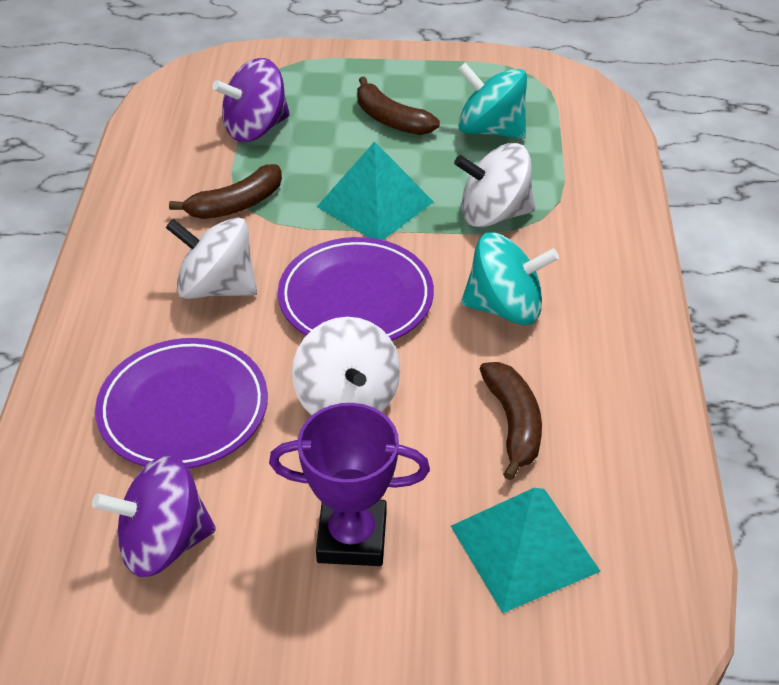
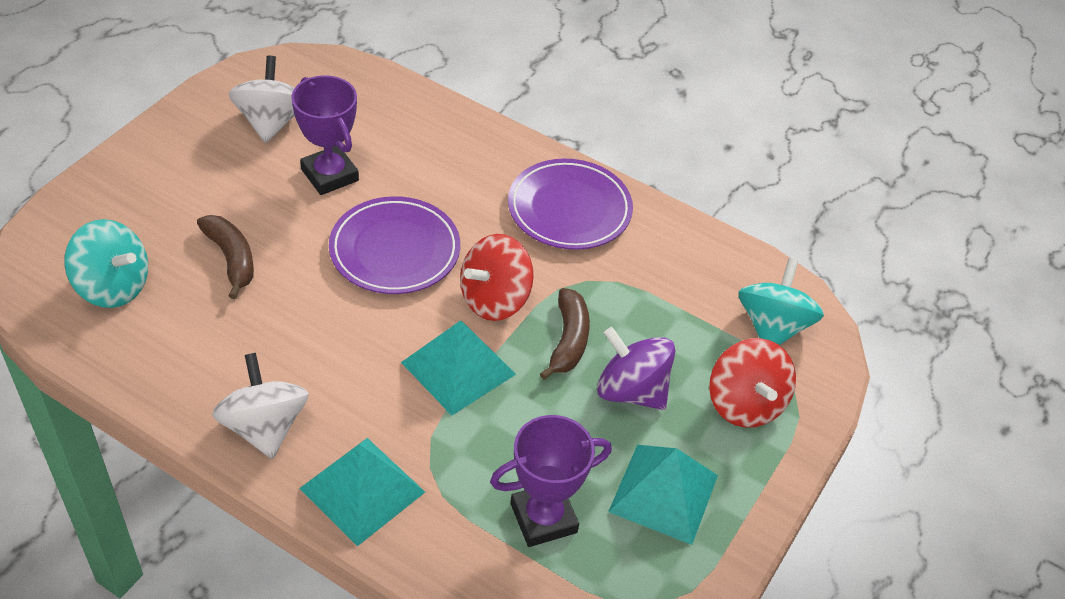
brown banana: 3 -> 2
purple spinning top: 2 -> 1
purple trophy: 1 -> 2
red spinning top: 0 -> 2
turquoise pyramid: 2 -> 3
white spinning top: 3 -> 2

